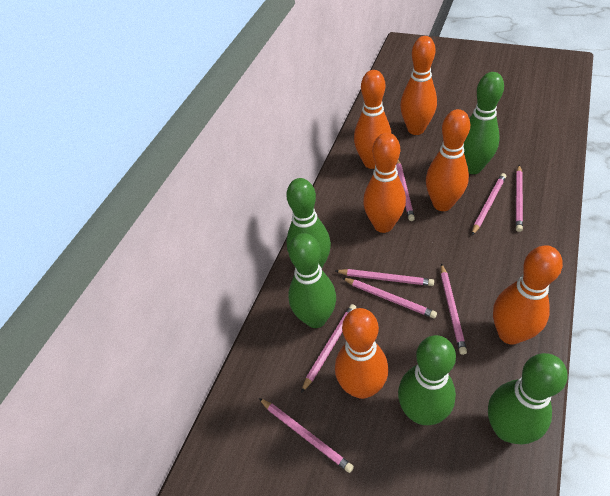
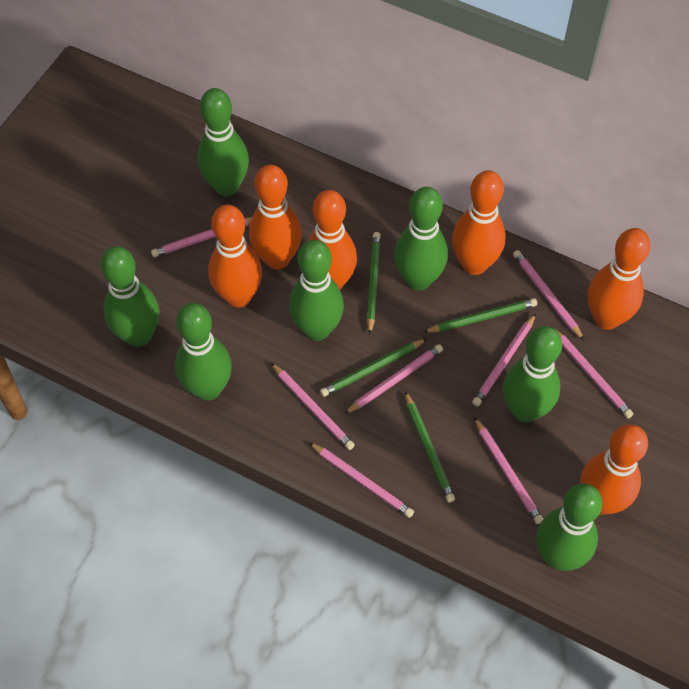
green bowling pin: 5 -> 7
green pencil: 0 -> 4

